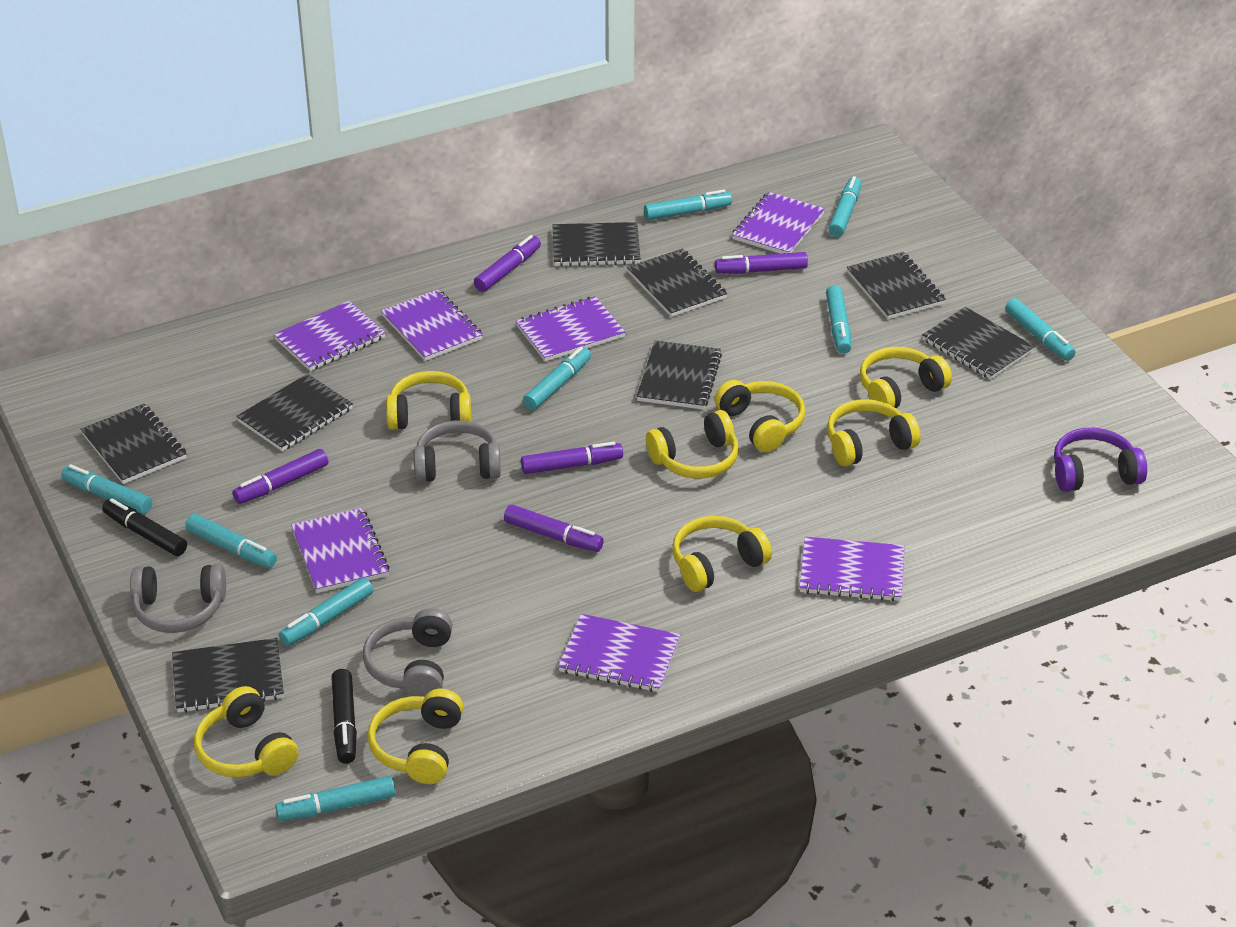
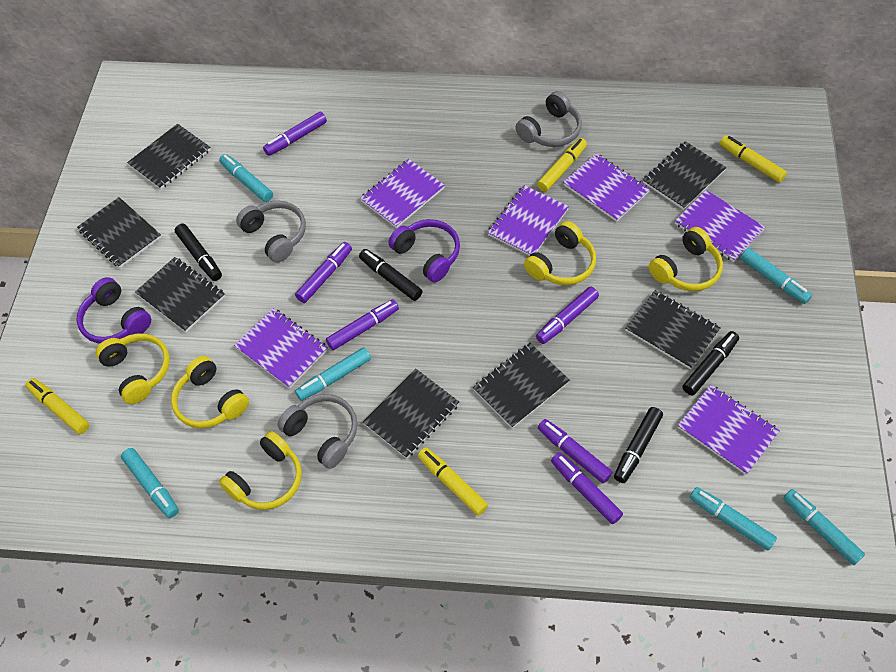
black marker: 2 -> 4
black notebook: 8 -> 7
purple headphones: 1 -> 2
purple marker: 5 -> 6
purple notebook: 7 -> 6
turquoise marker: 9 -> 6
yellow headphones: 8 -> 5
yellow marker: 0 -> 4

